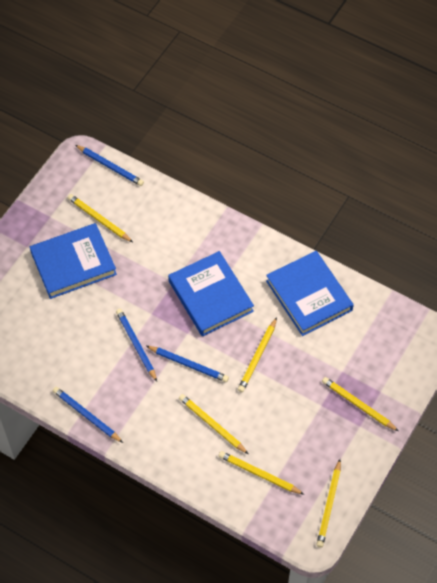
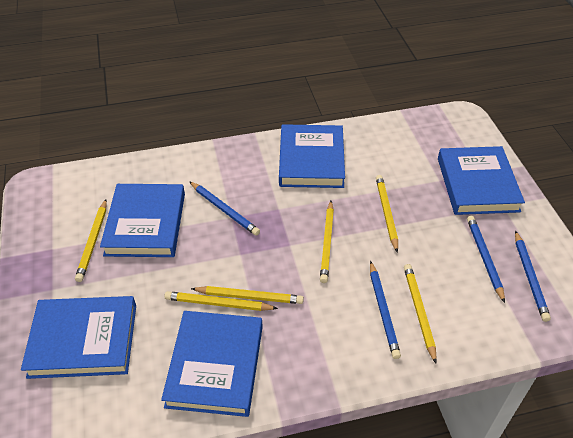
blue book: 3 -> 5

